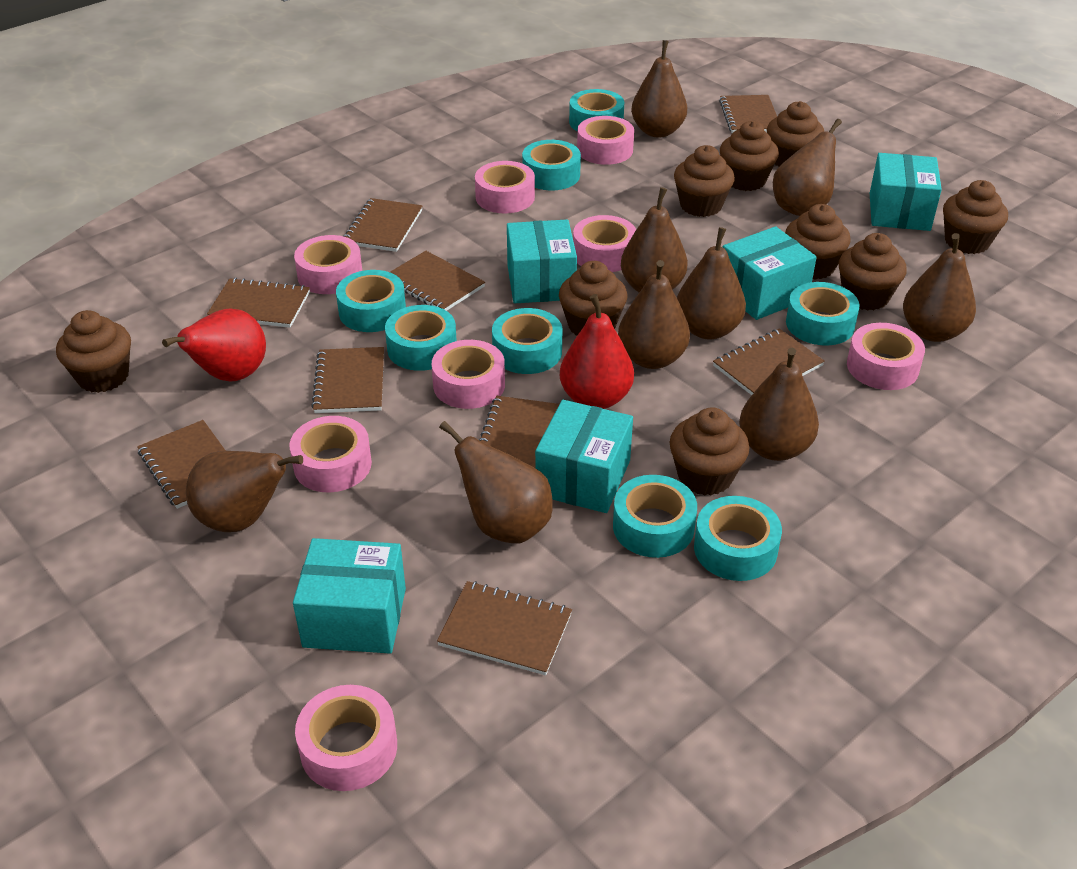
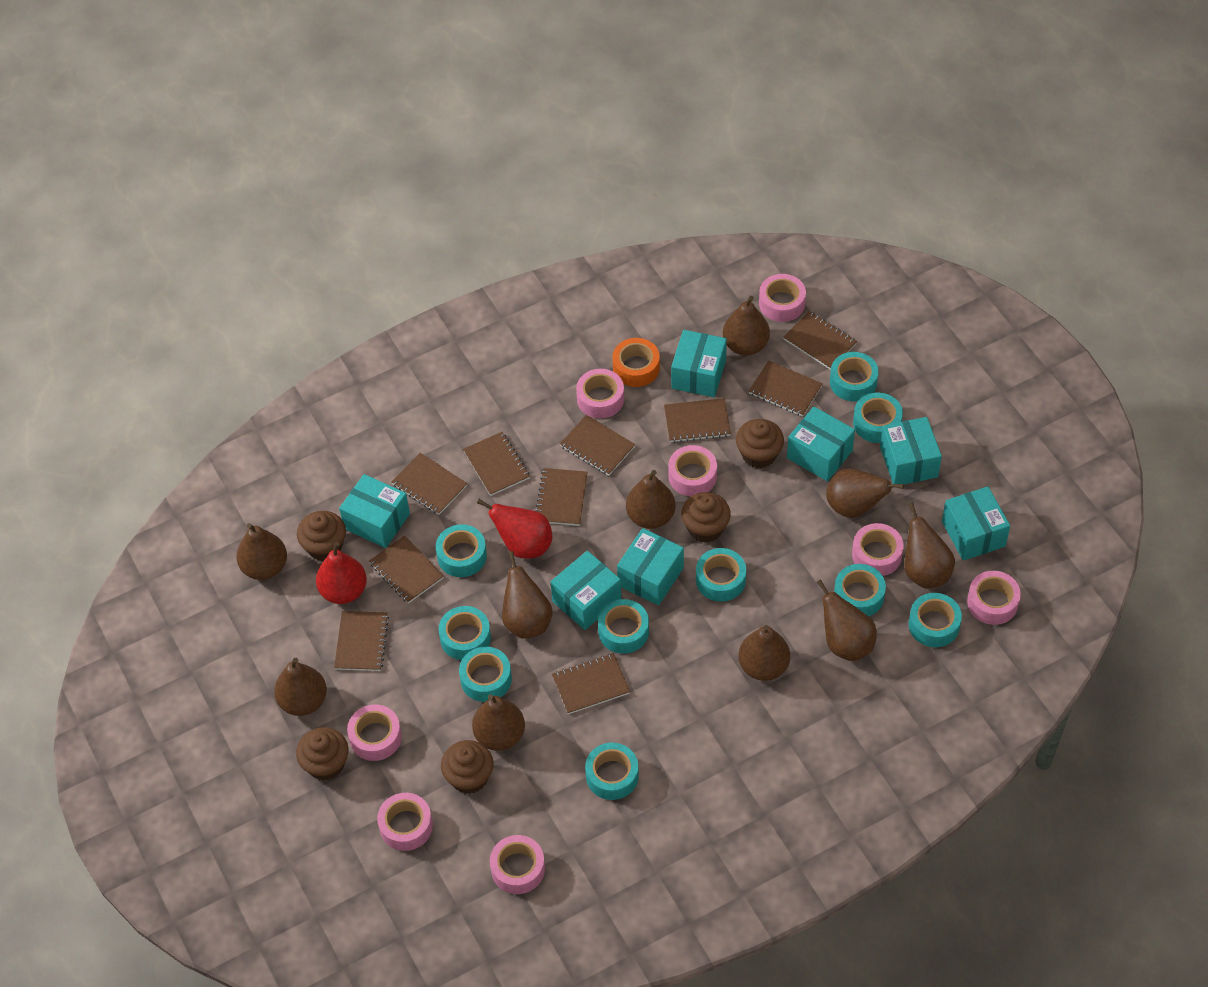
brown cupcake: 9 -> 5
brown notebook: 9 -> 10
brown pear: 9 -> 10
orange tape: 0 -> 1
turquoise box: 5 -> 7
turquoise tape: 8 -> 10

